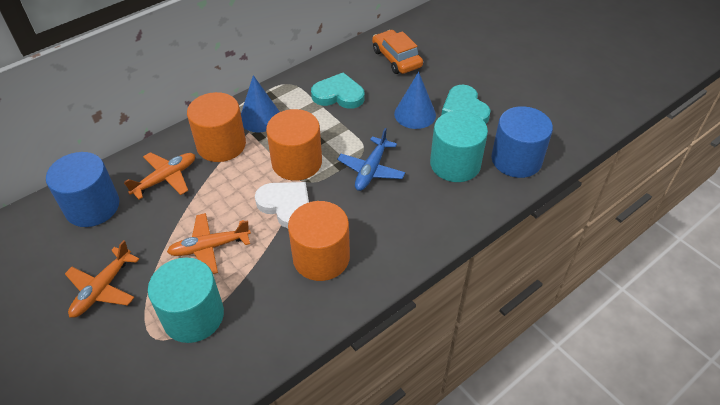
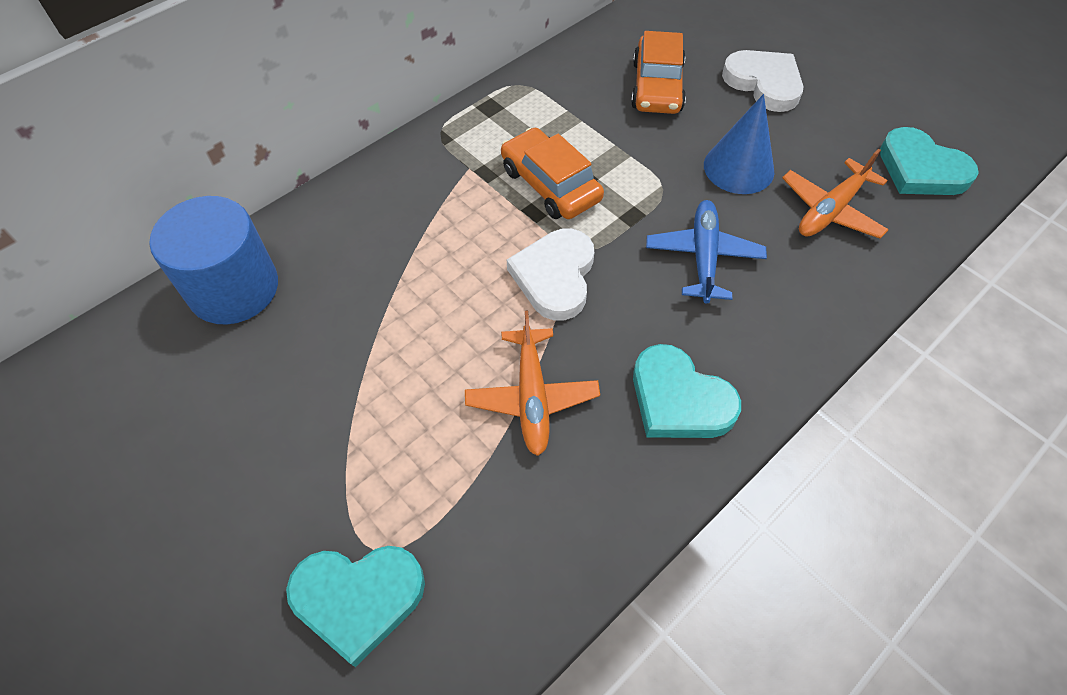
blue cone: 2 -> 1
blue cylinder: 2 -> 1
orange car: 1 -> 2
orange cylinder: 3 -> 0
orange plane: 3 -> 2
turquoise cylinder: 2 -> 0
turquoise heart: 2 -> 3
white heart: 1 -> 2

